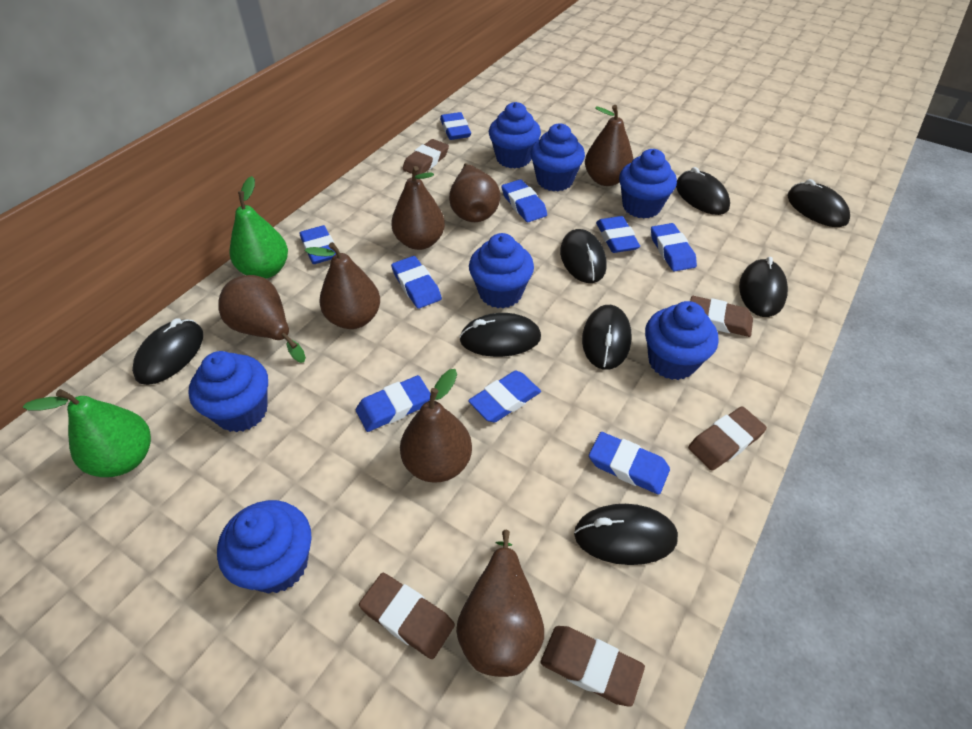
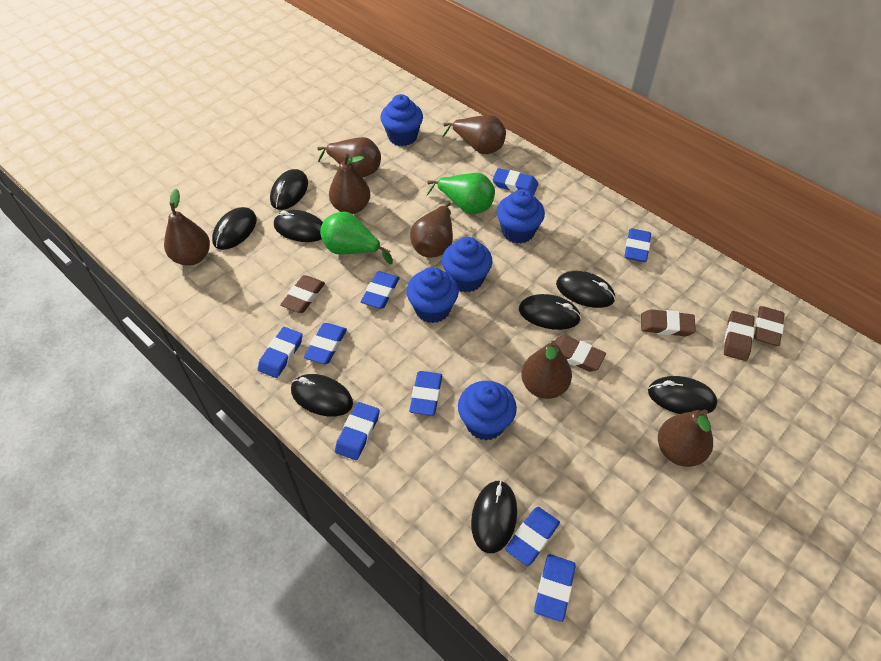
blue cupcake: 7 -> 5

